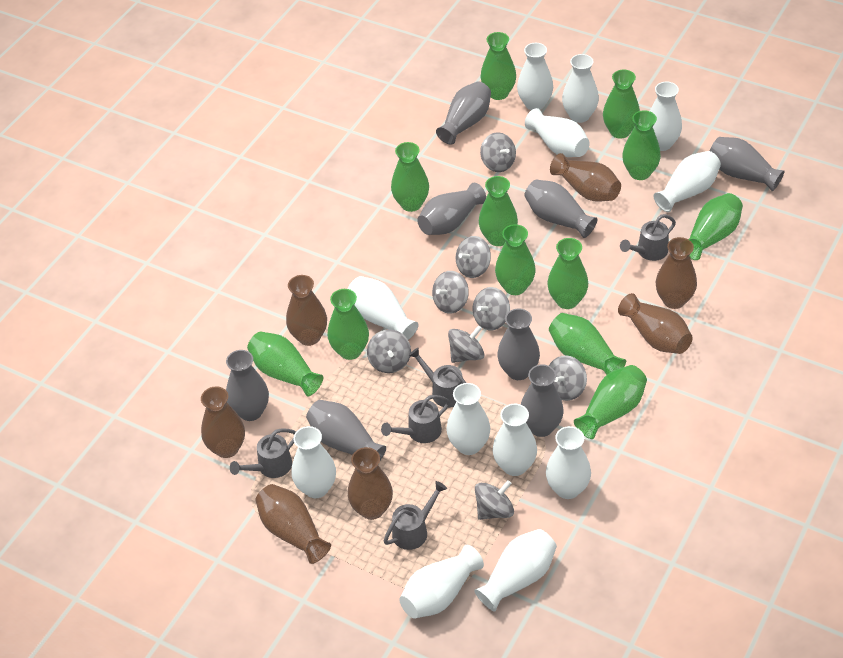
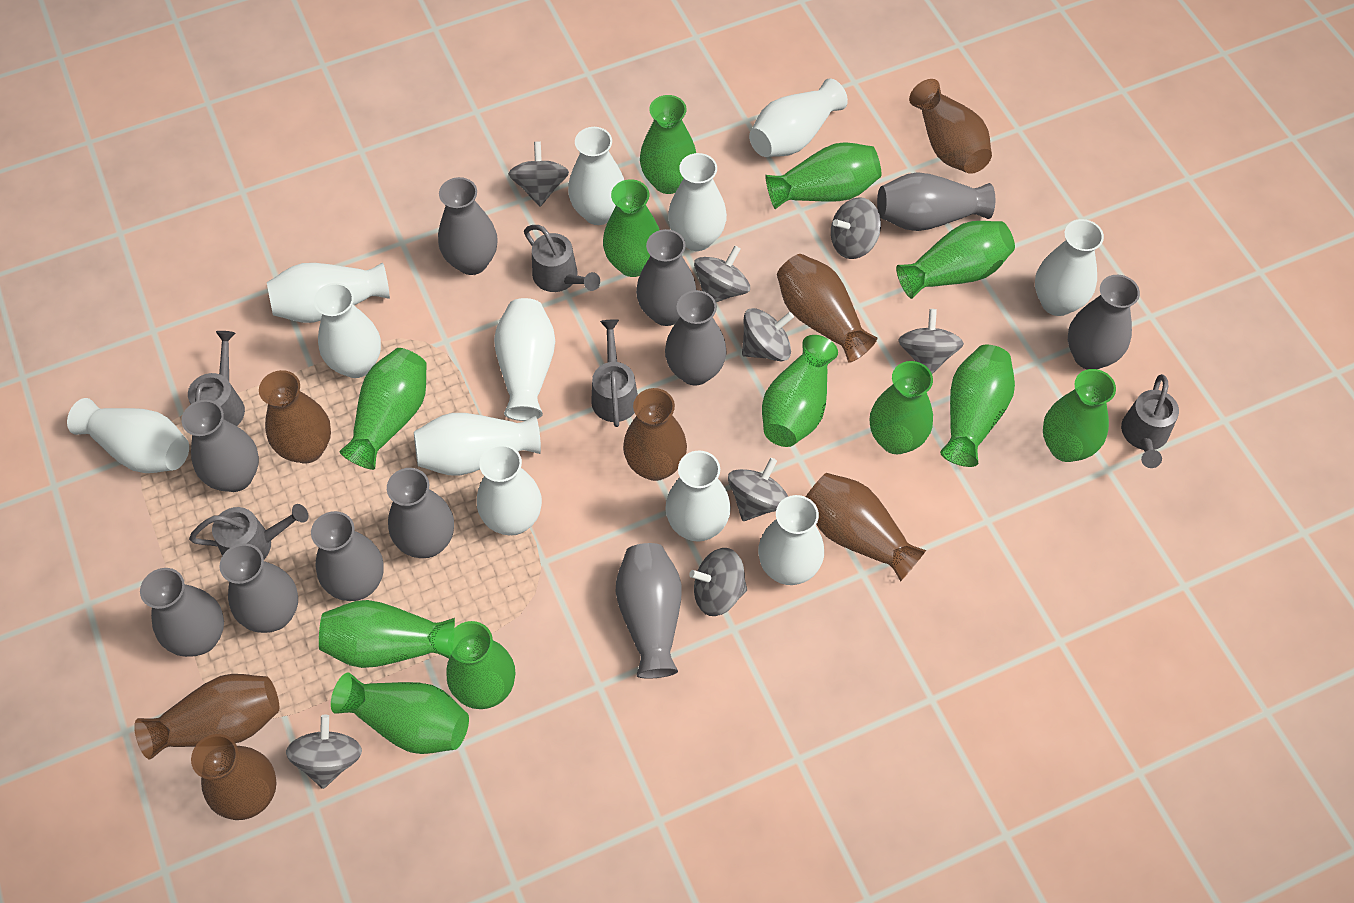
grey vase: 8 -> 11

